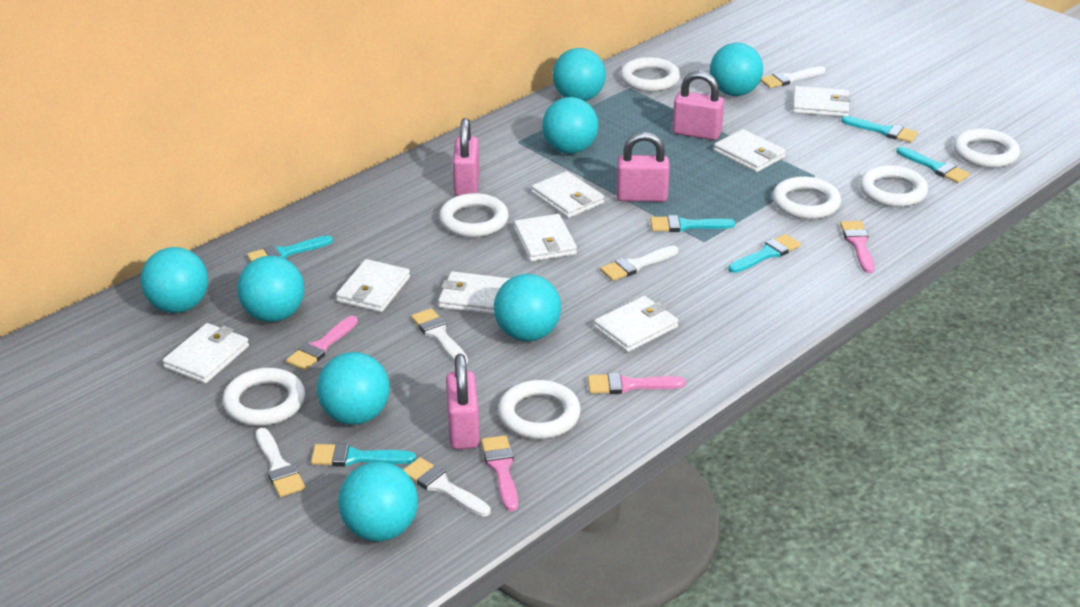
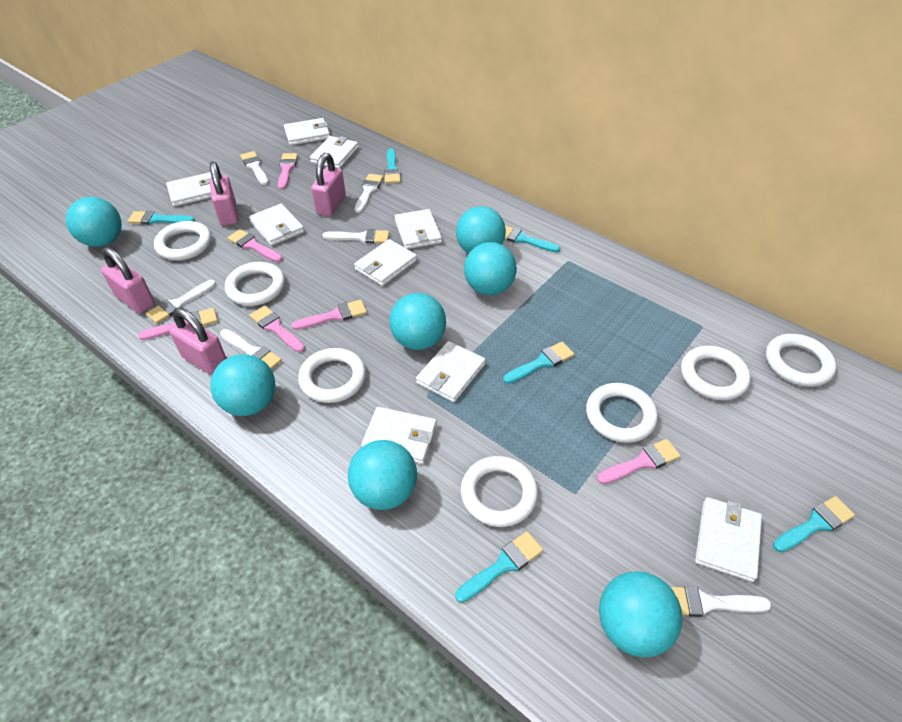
pink brush: 4 -> 6
turquoise ball: 8 -> 7
white brush: 5 -> 6
white wallet: 8 -> 9

